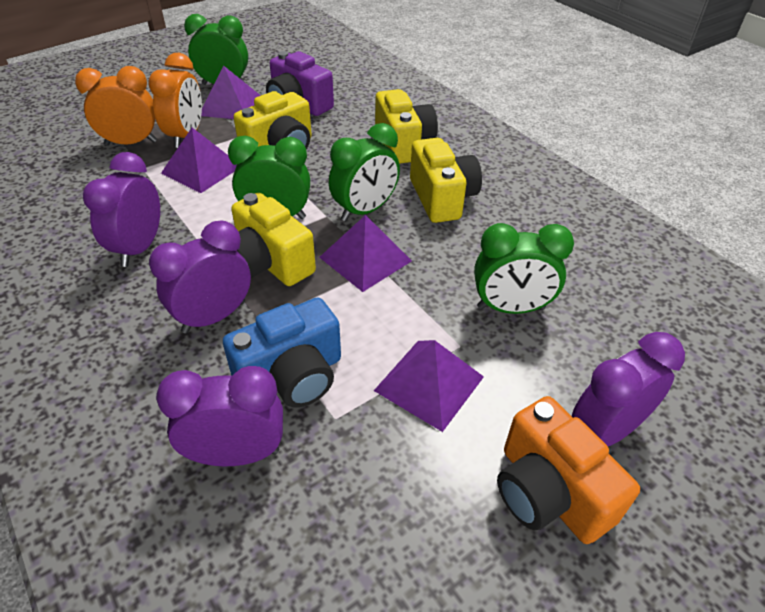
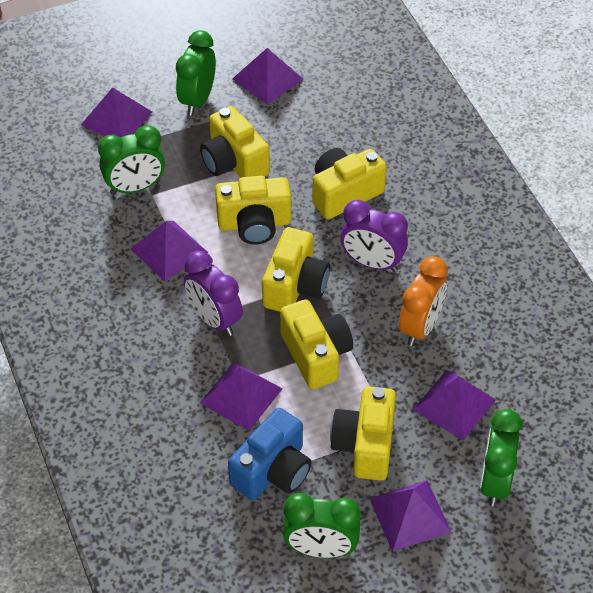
orange camera: 1 -> 0
orange clock: 2 -> 1
purple camera: 1 -> 0
purple clock: 4 -> 2
purple pyramid: 4 -> 6
yellow camera: 4 -> 6

